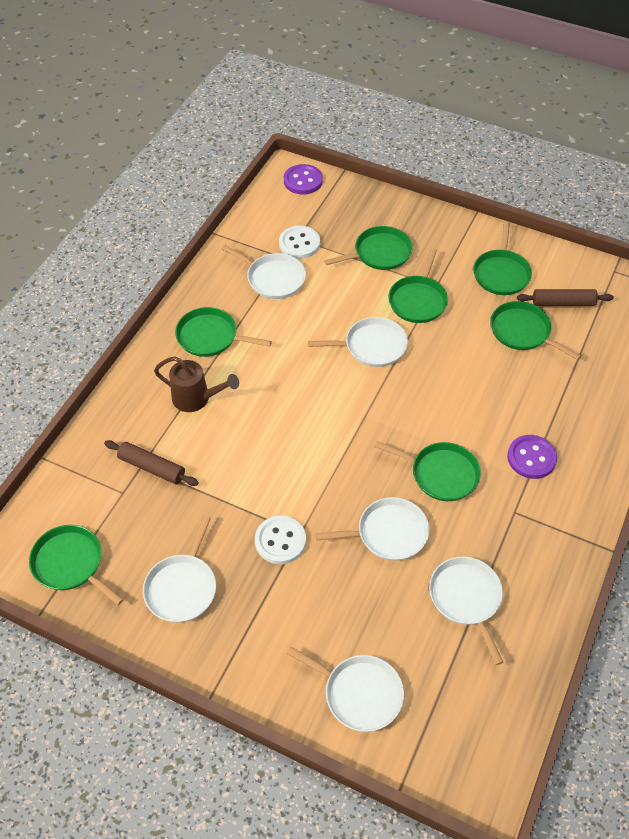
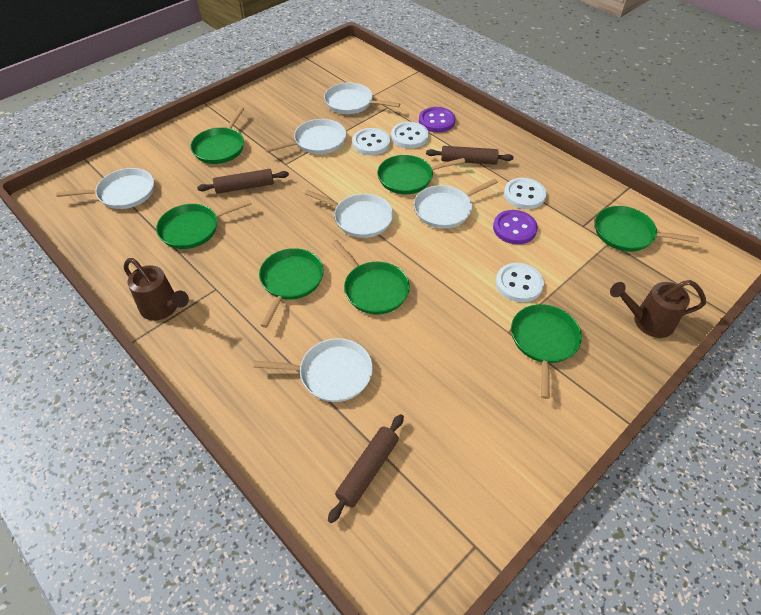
brown rolling pin: 2 -> 3
brown watering can: 1 -> 2
white button: 2 -> 4

